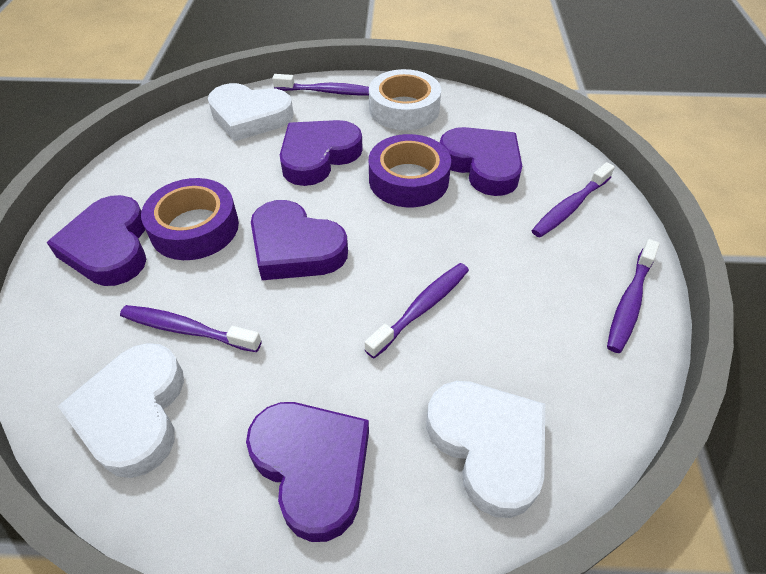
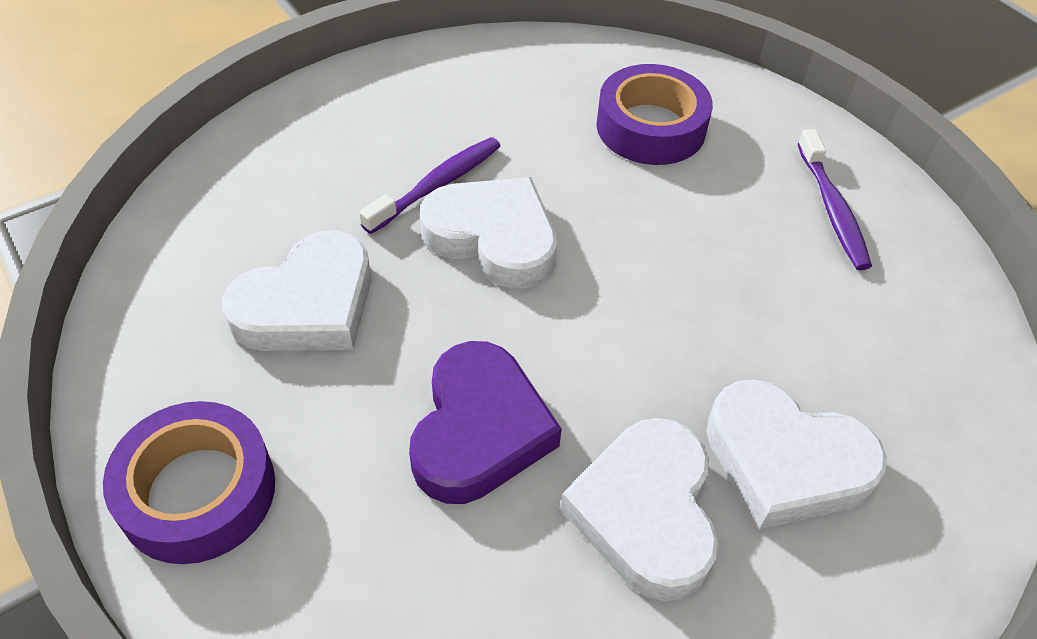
purple heart: 5 -> 1
purple toothbrush: 5 -> 2
white heart: 3 -> 4
white tape: 1 -> 0

